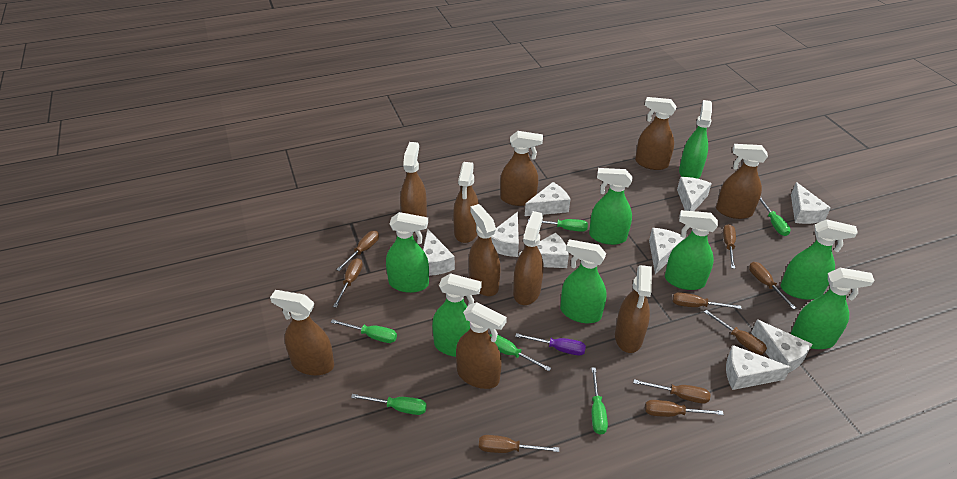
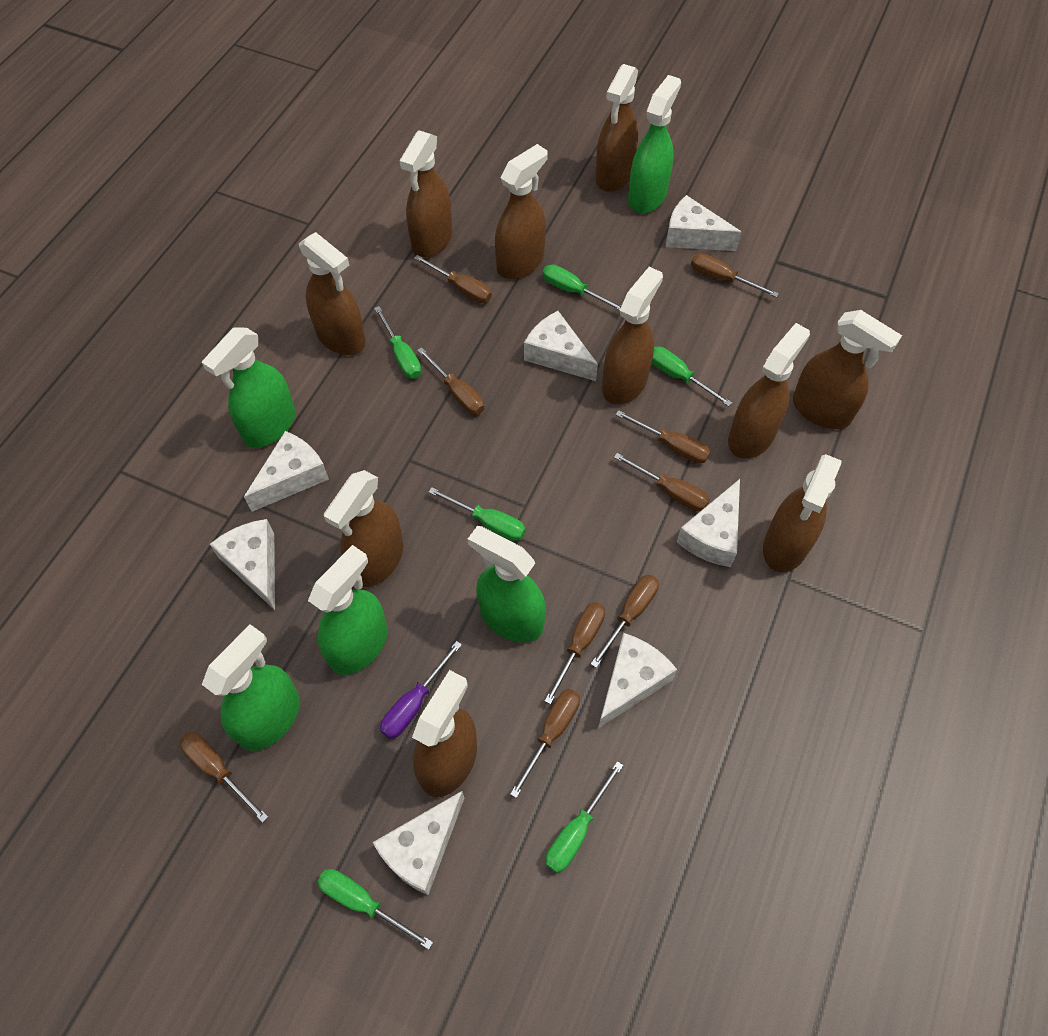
green spray bottle: 8 -> 5
white cheese: 9 -> 7

